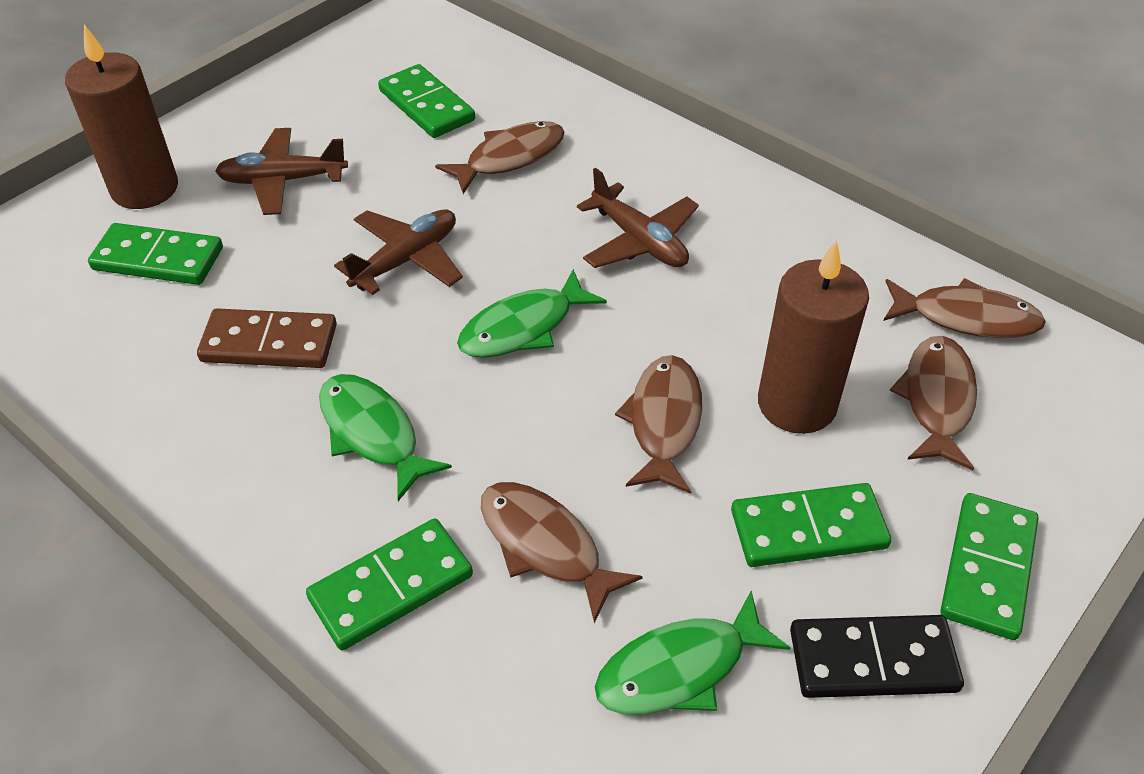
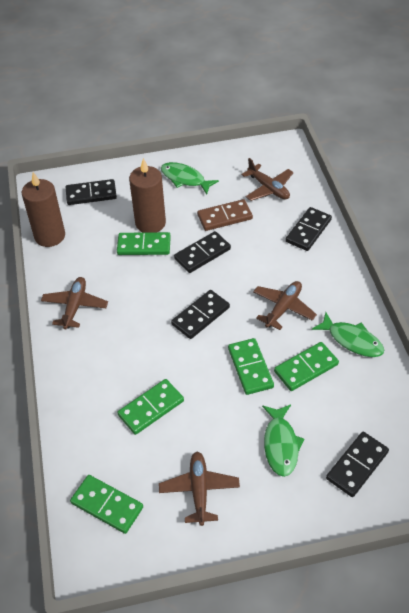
black domino: 1 -> 5
brown fish: 5 -> 0
brown plane: 3 -> 4

